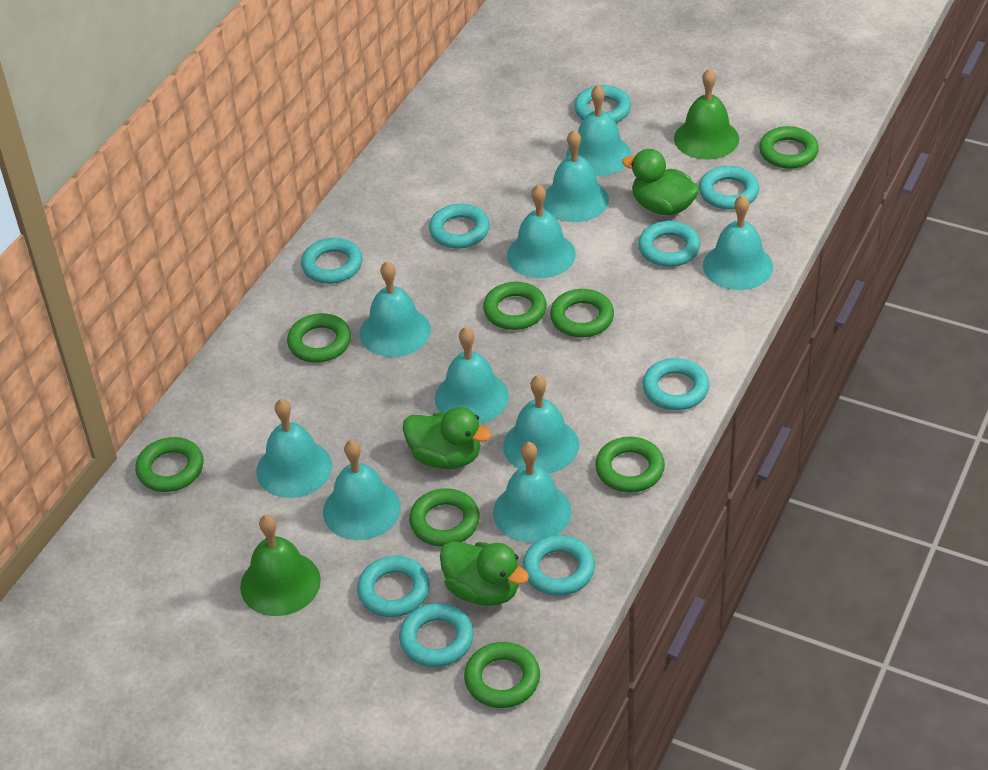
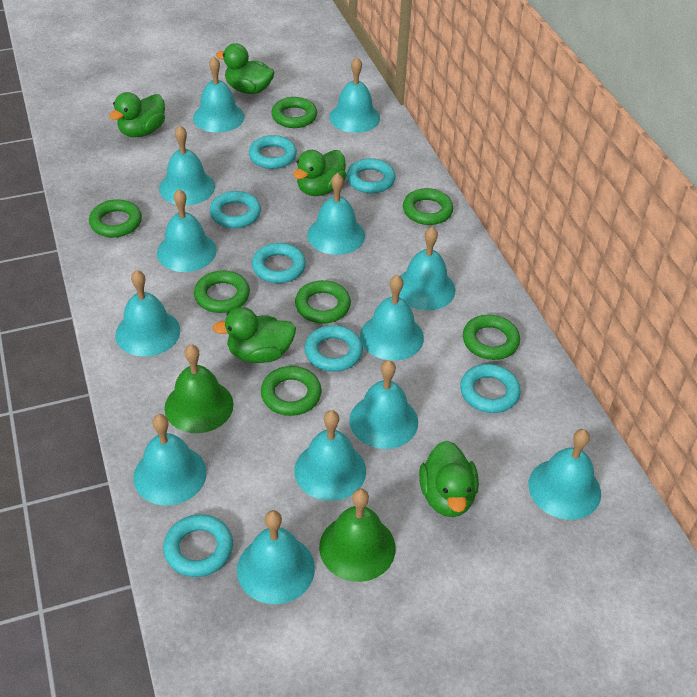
green duck: 3 -> 5
green ring: 8 -> 7
turquoise bell: 10 -> 13
turquoise ring: 9 -> 7

